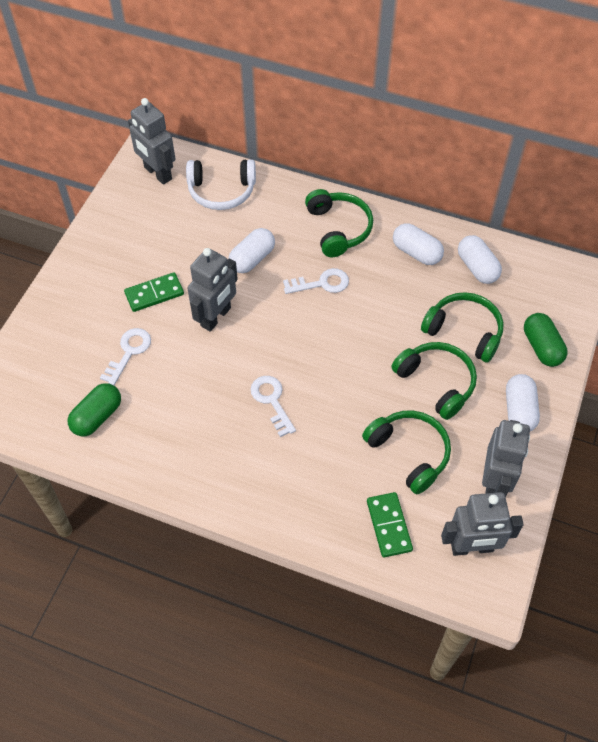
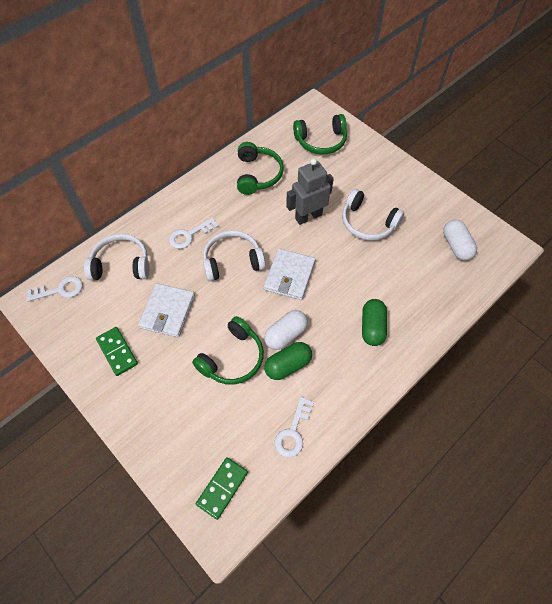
green headphones: 4 -> 3
grey robot: 4 -> 1
white capsule: 4 -> 2
white headphones: 1 -> 3
white wallet: 0 -> 2

